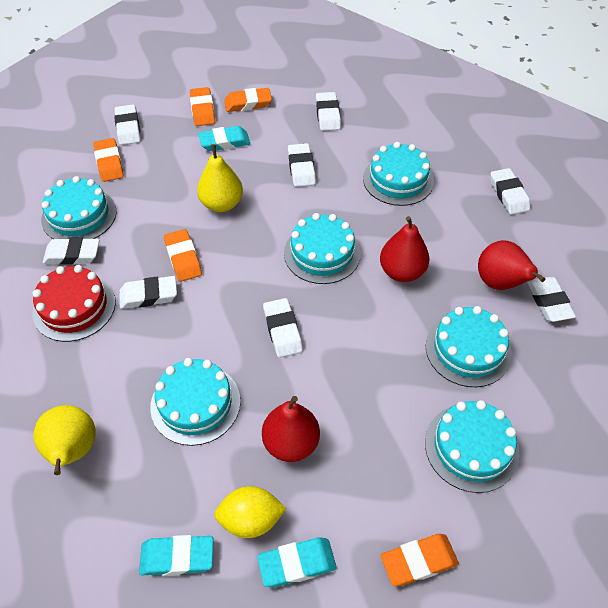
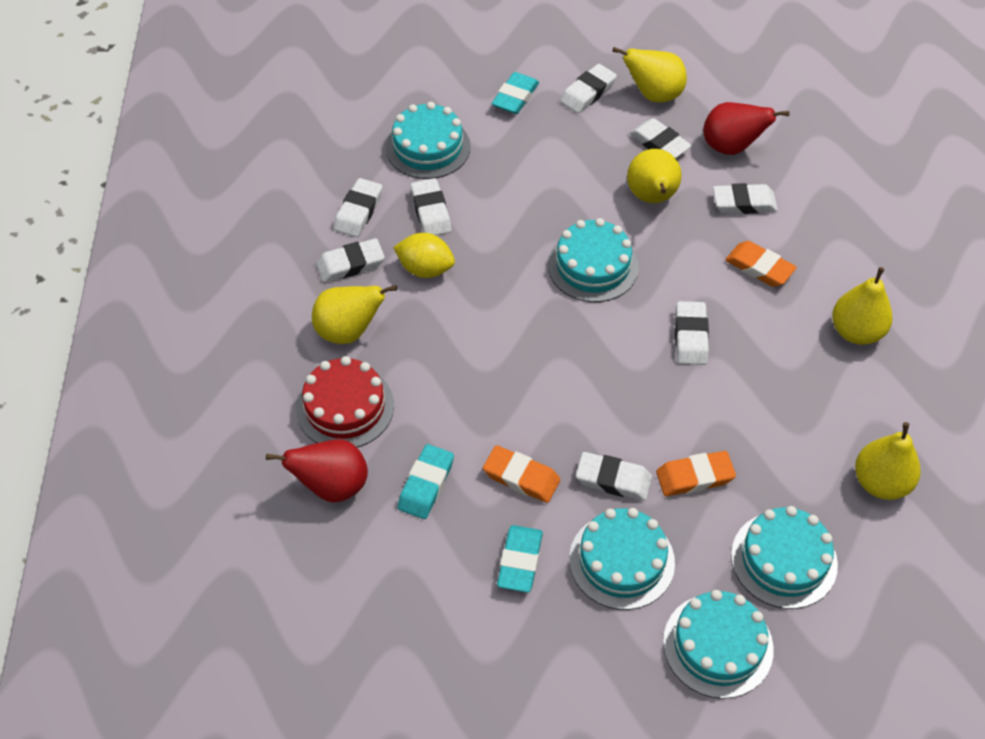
orange eraser: 5 -> 3
red pear: 3 -> 2
turquoise cake: 6 -> 5
yellow pear: 2 -> 5

